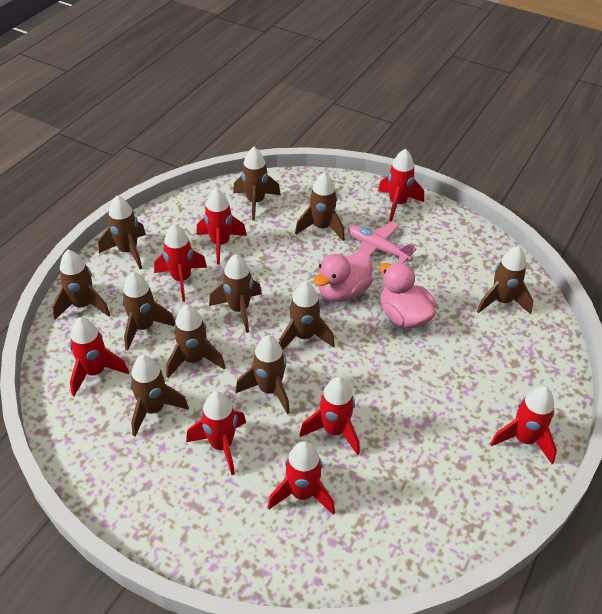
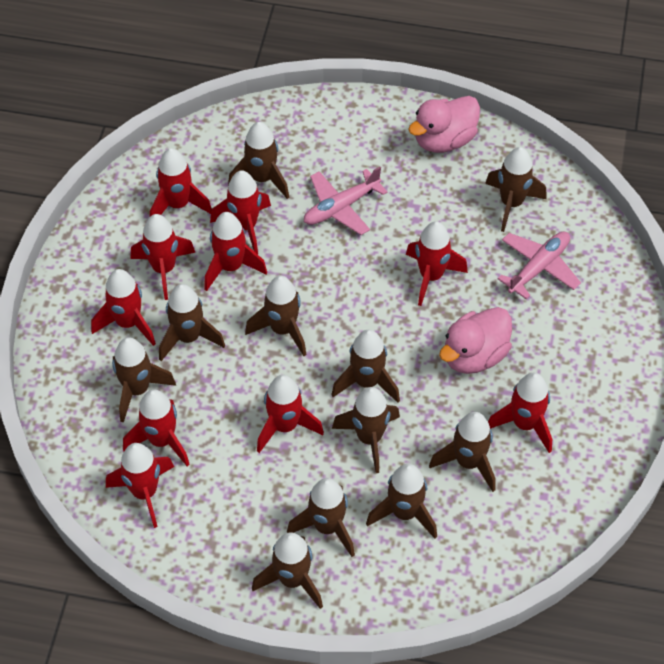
pink plane: 1 -> 2
red rocket: 8 -> 10

